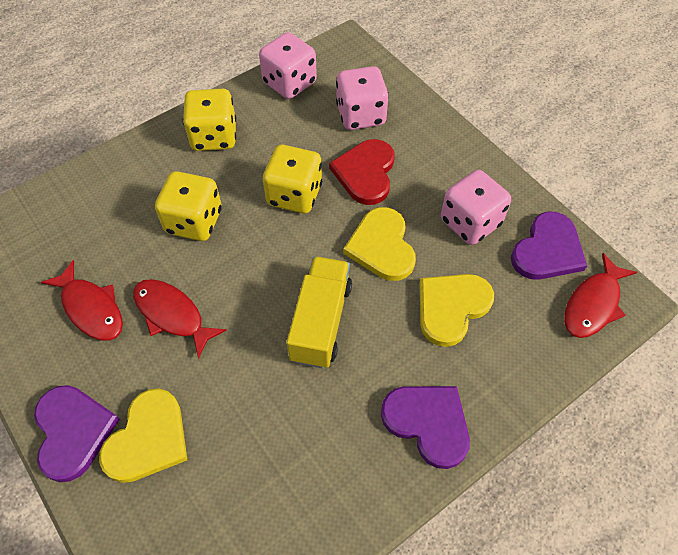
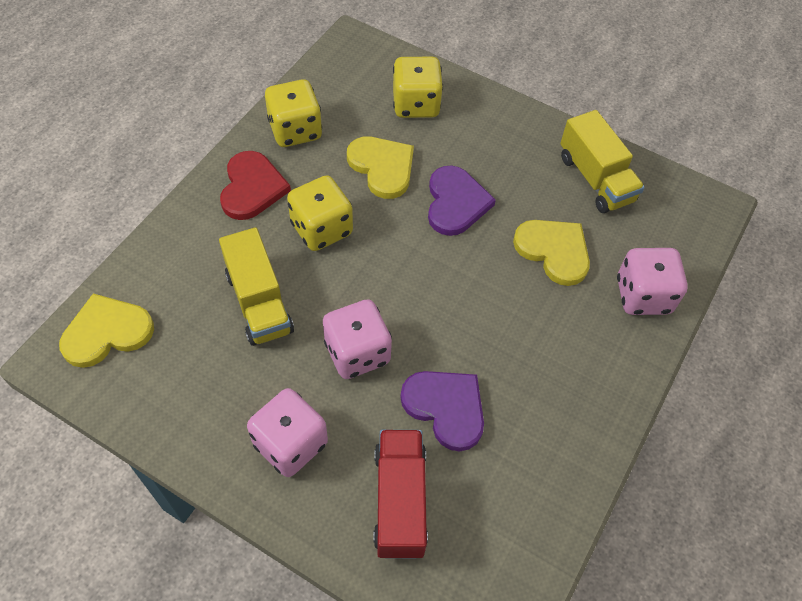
purple heart: 3 -> 2
red fish: 3 -> 0
red truck: 0 -> 1
yellow truck: 1 -> 2

